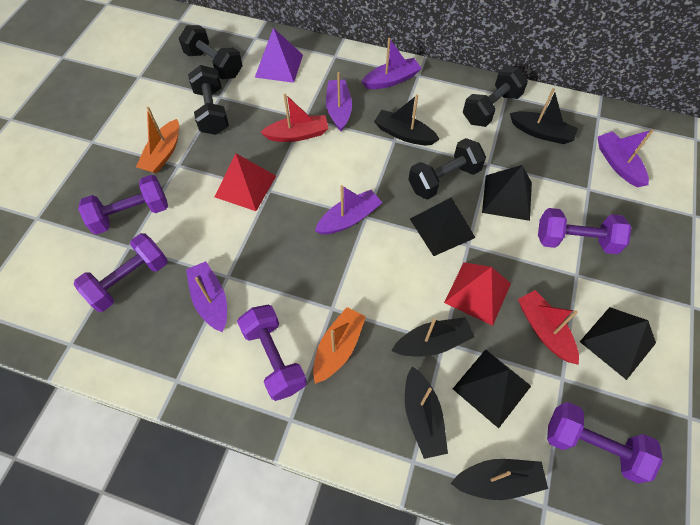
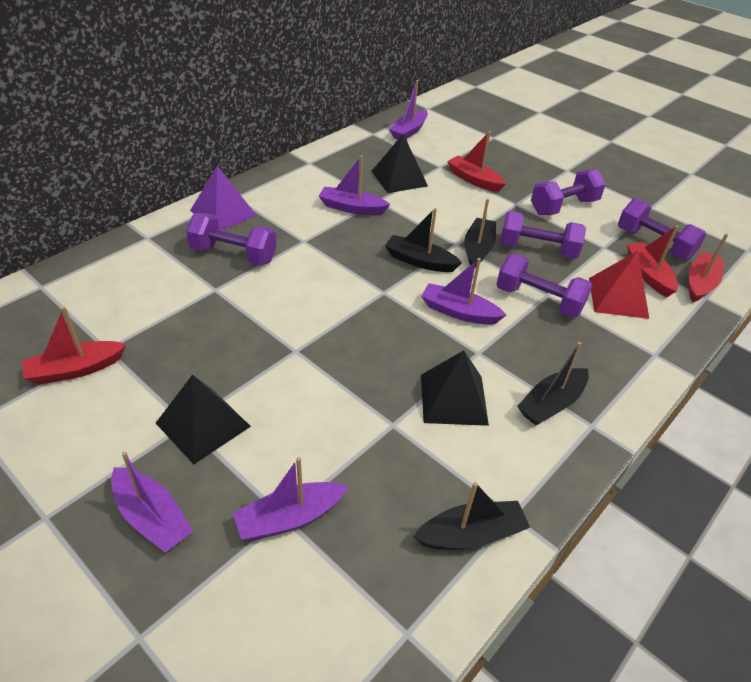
black boat: 5 -> 4
black dumbbell: 4 -> 0
black pyramid: 4 -> 3
orange boat: 2 -> 0
red boat: 2 -> 4
red pyramid: 2 -> 1

